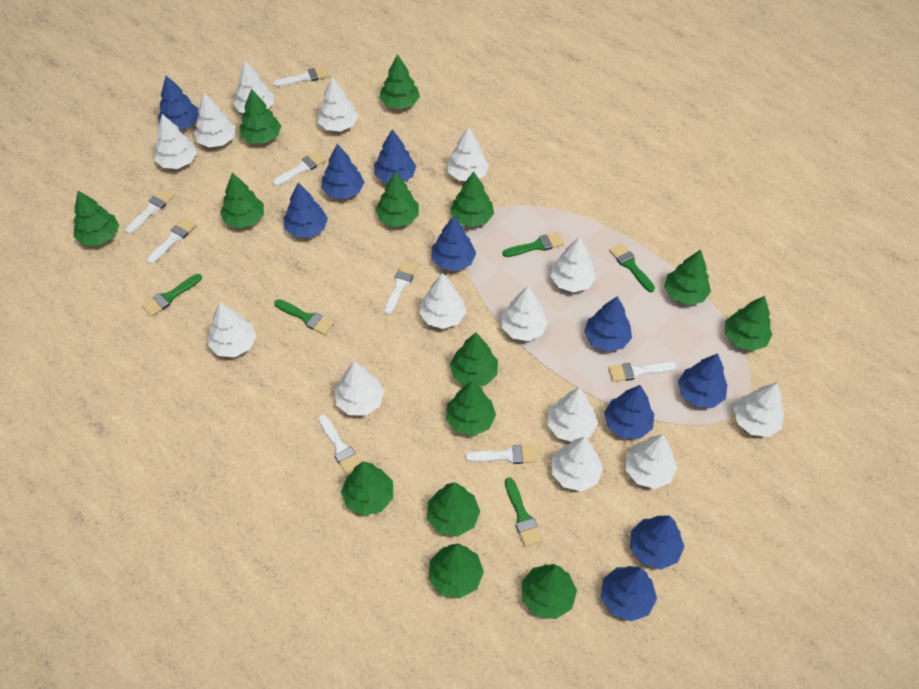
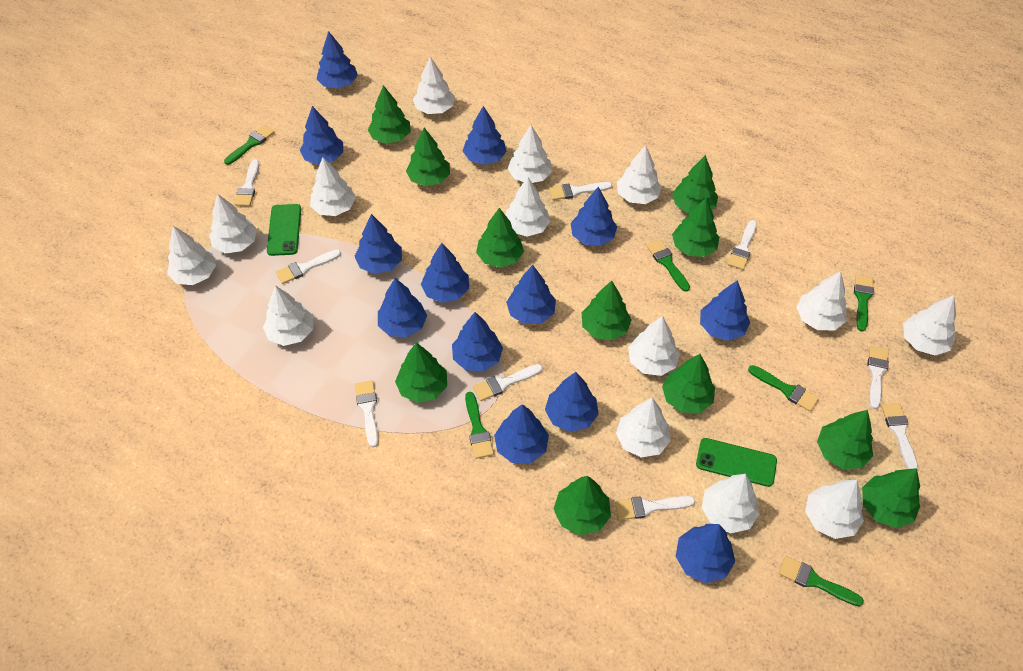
blue tree: 10 -> 13
green brush: 5 -> 6
green phone: 0 -> 2
green tree: 14 -> 11
white brush: 8 -> 9

